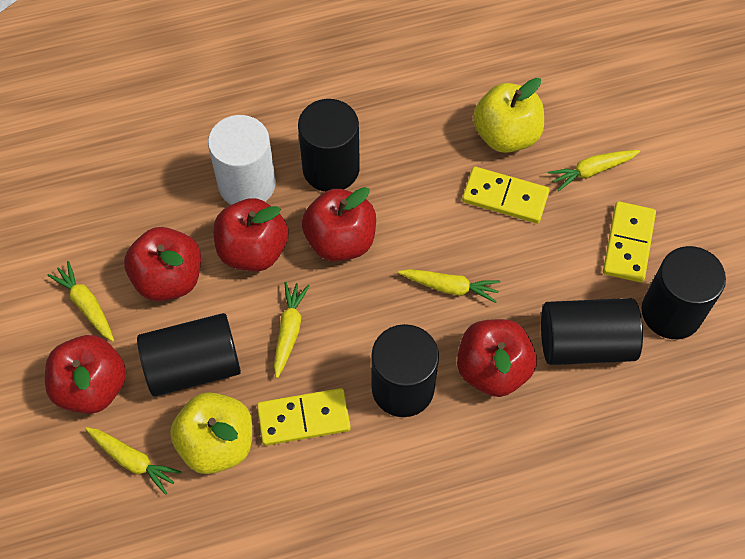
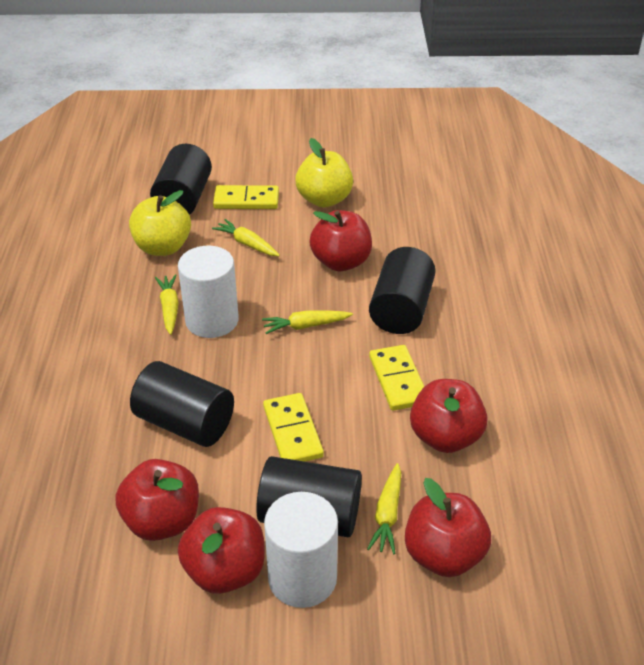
black cylinder: 5 -> 4
white cylinder: 1 -> 2
yellow carrot: 5 -> 4

